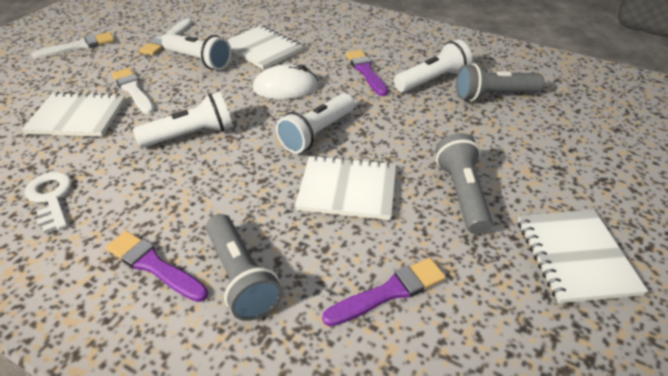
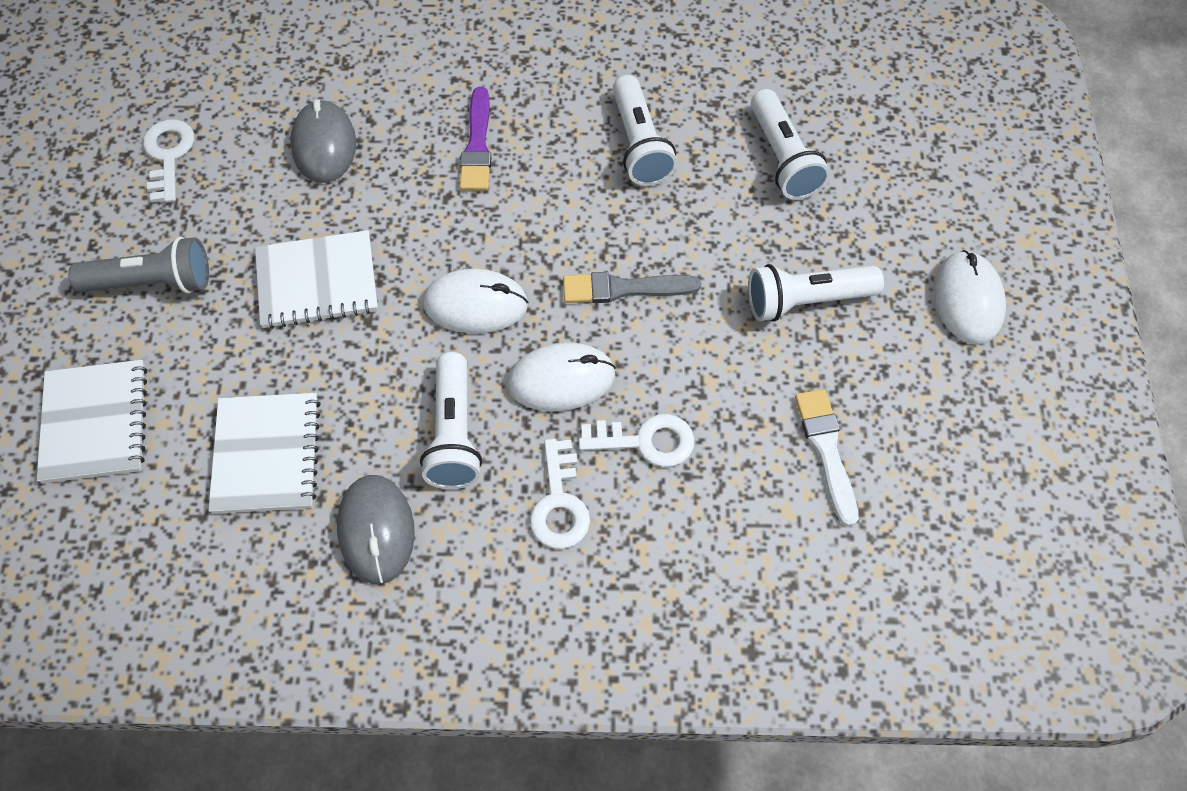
grey brush: 0 -> 1
grey flashlight: 3 -> 1
grey mouse: 0 -> 2
purple brush: 3 -> 1
white brush: 3 -> 1
white key: 1 -> 3
white mouse: 1 -> 3
white notebook: 4 -> 3

